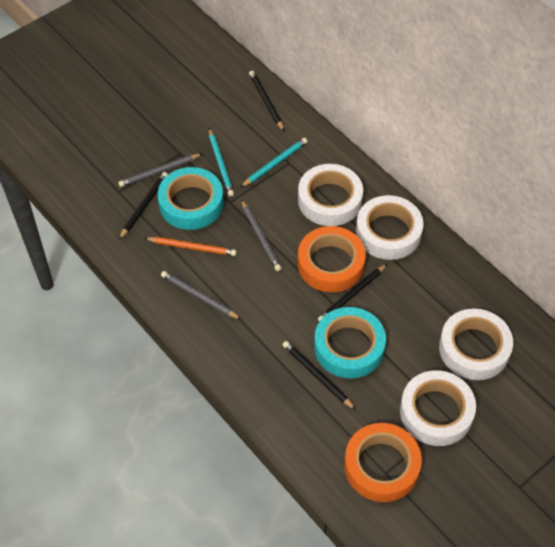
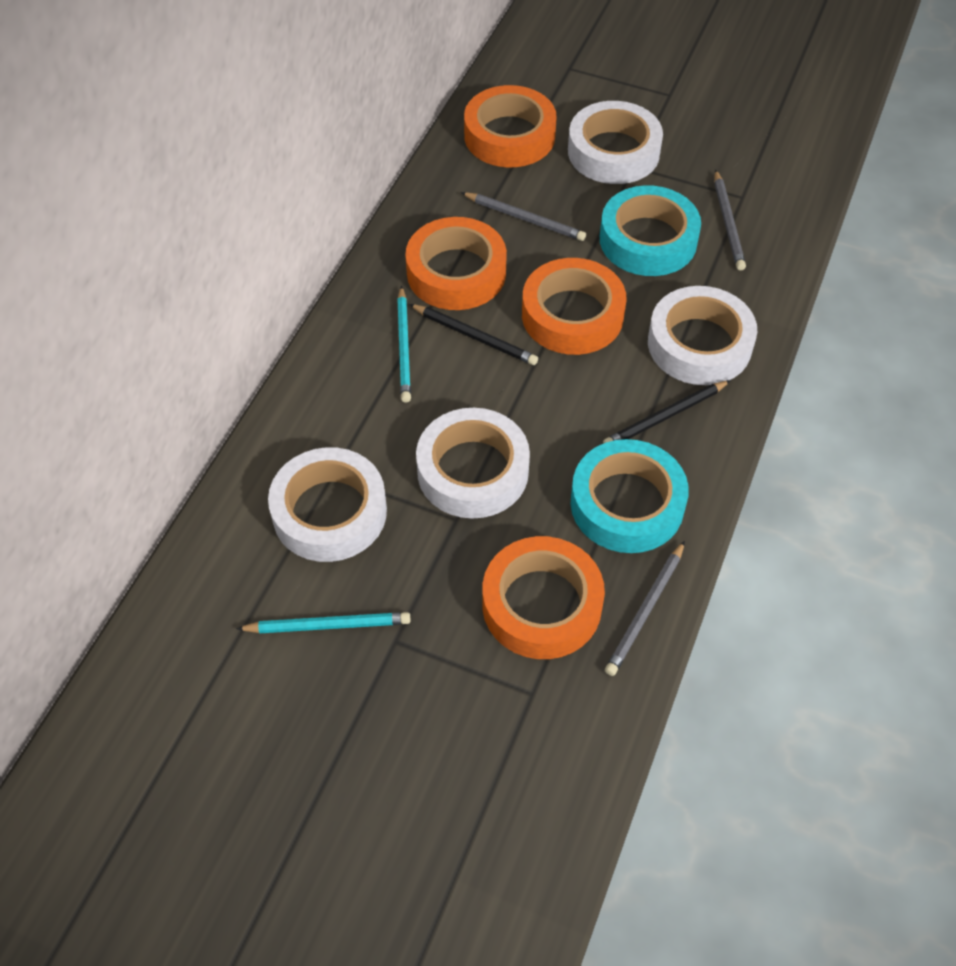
black pencil: 4 -> 2
orange pencil: 1 -> 0
orange tape: 2 -> 4

